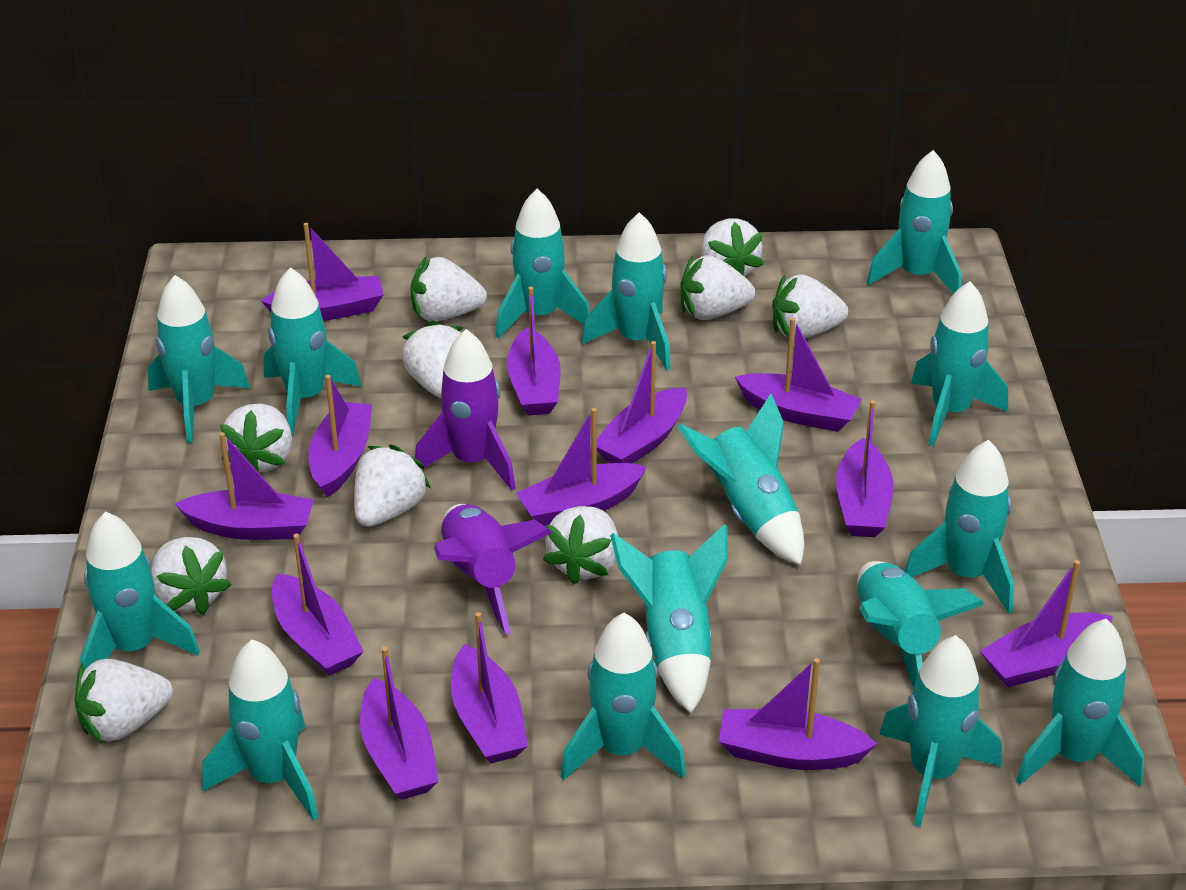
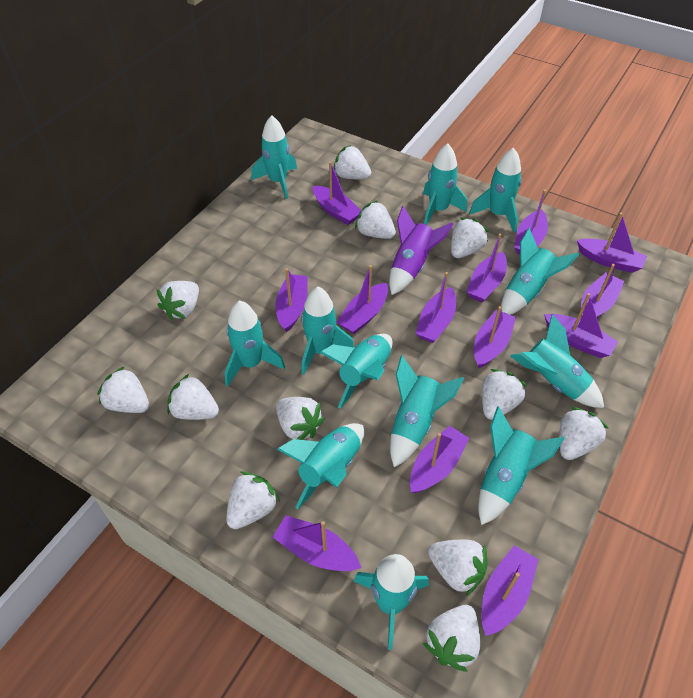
purple rocket: 2 -> 1
turquoise rocket: 15 -> 12
white strawberry: 10 -> 12

